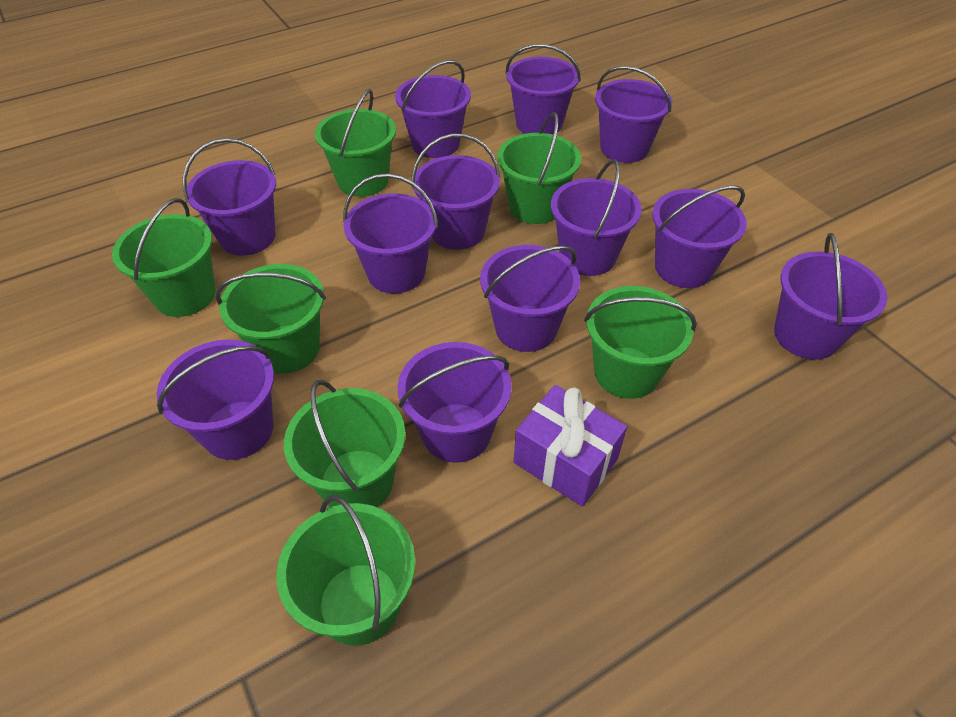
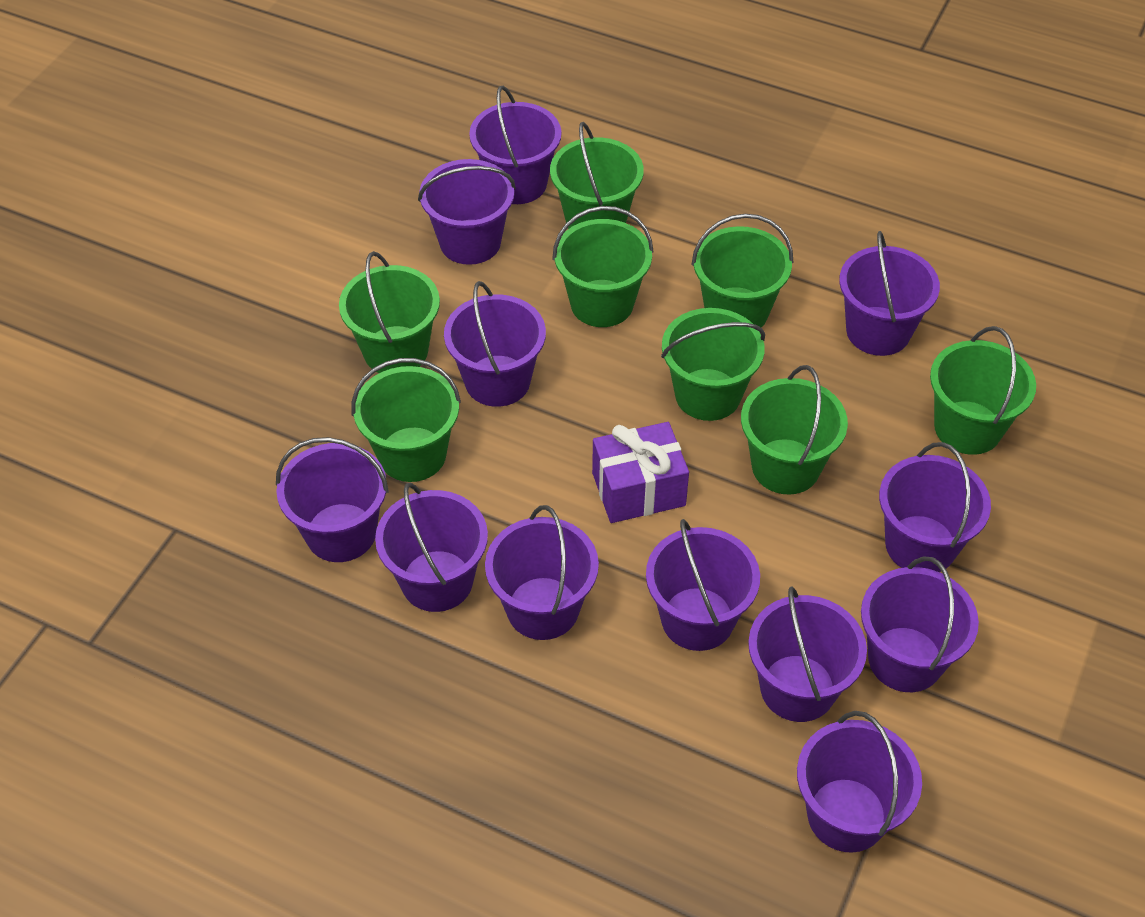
green bucket: 7 -> 8

